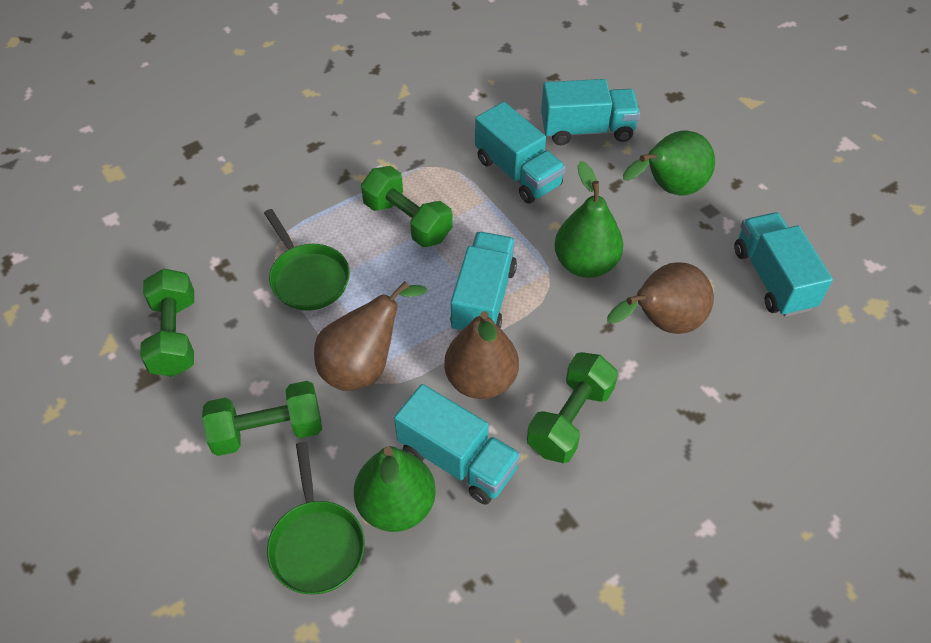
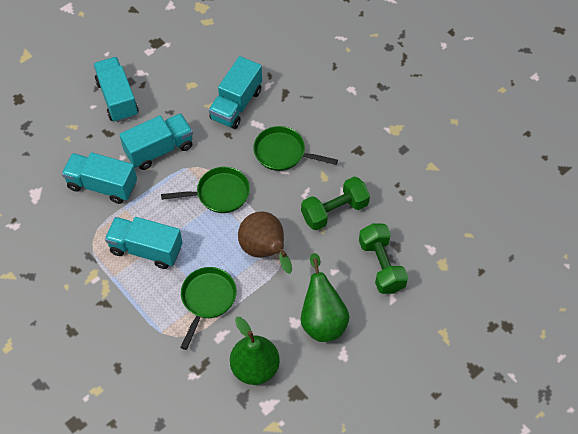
brown pear: 3 -> 1
green dumbbell: 4 -> 2
green pan: 2 -> 3
green pear: 3 -> 2

